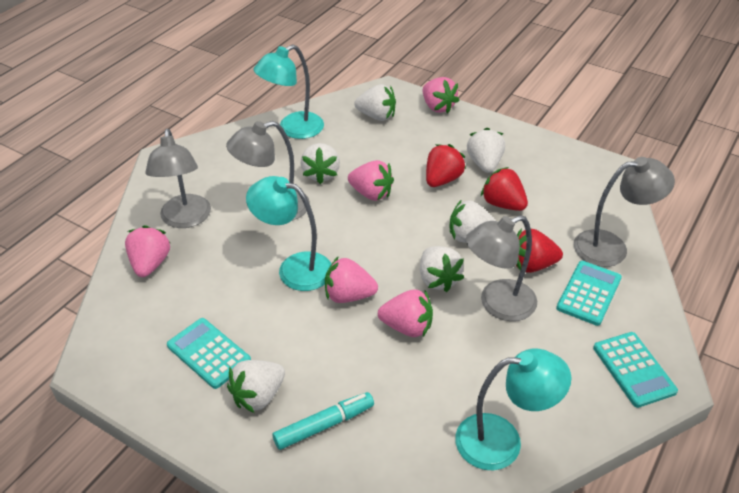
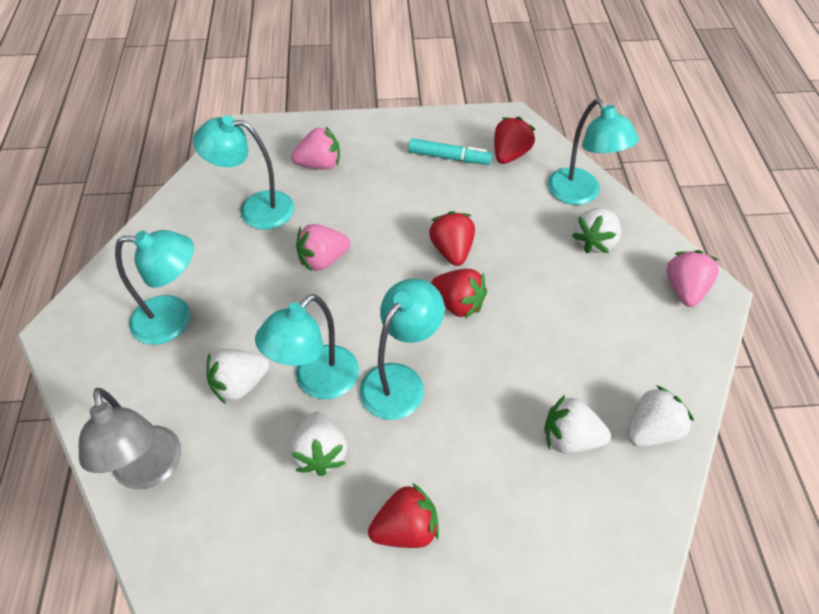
grey lamp: 4 -> 1
pink strawberry: 5 -> 3
red strawberry: 3 -> 4
turquoise calculator: 3 -> 0
turquoise lamp: 3 -> 5
white strawberry: 6 -> 5

